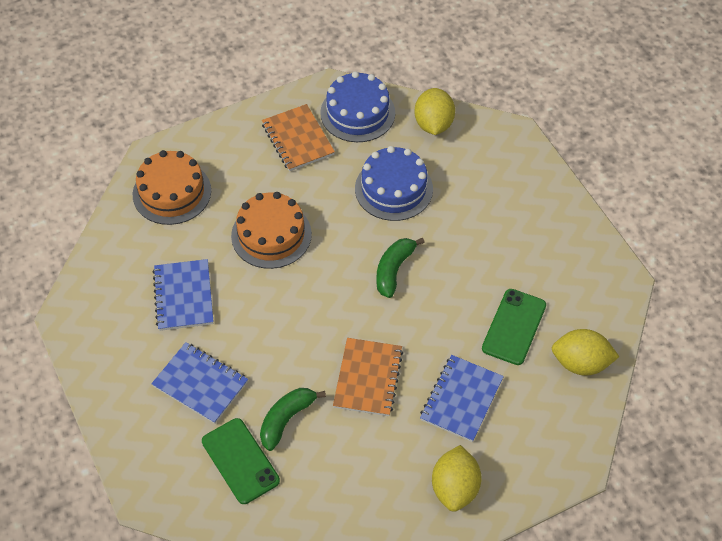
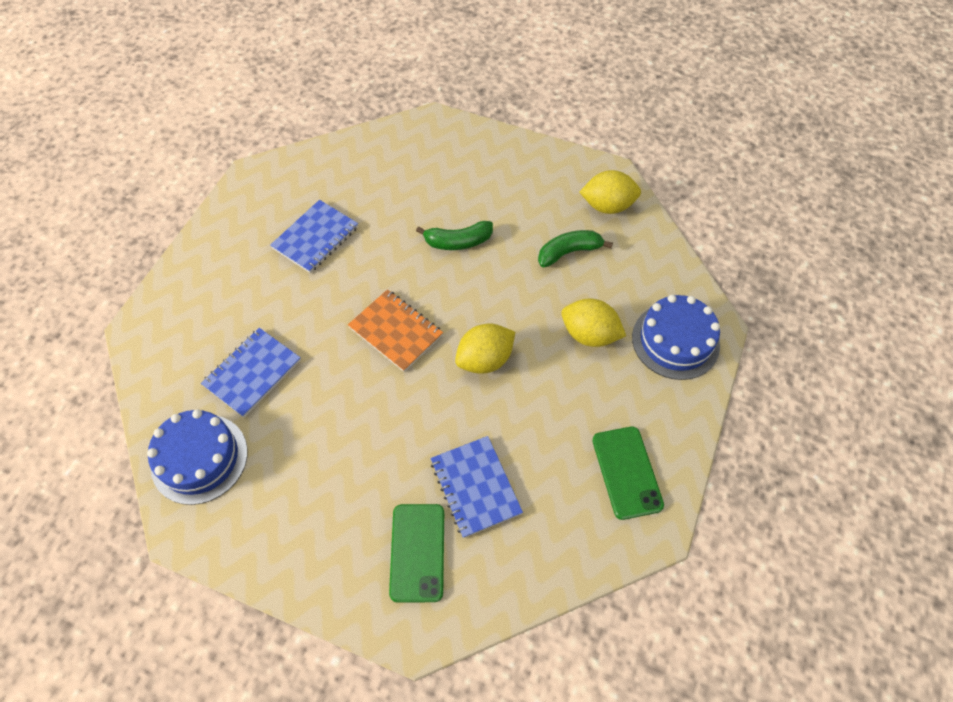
orange cake: 2 -> 0
orange notebook: 2 -> 1

